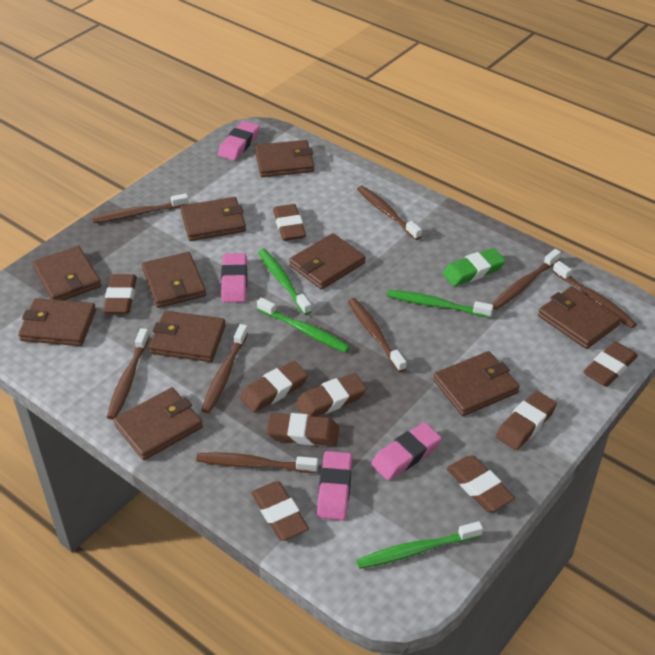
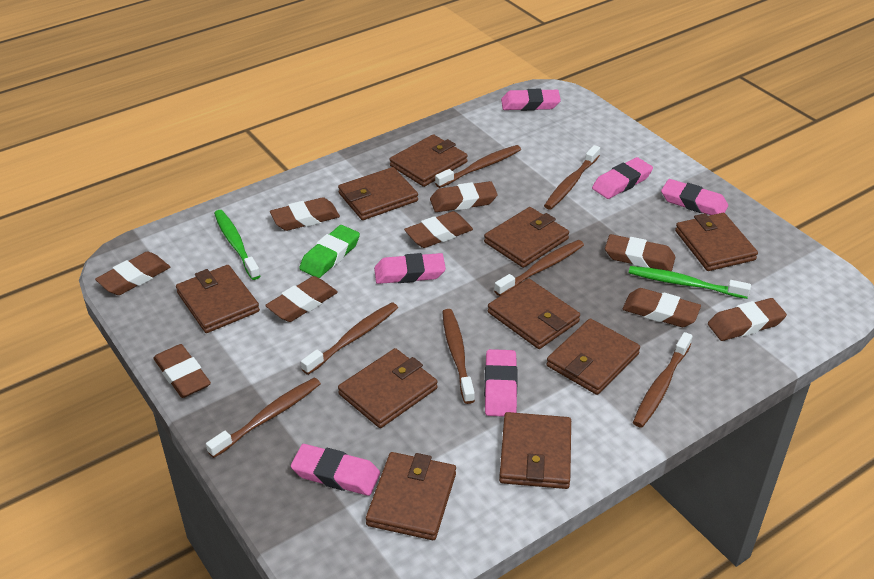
brown toothbrush: 8 -> 7
green toothbrush: 4 -> 2
pink eraser: 4 -> 6

